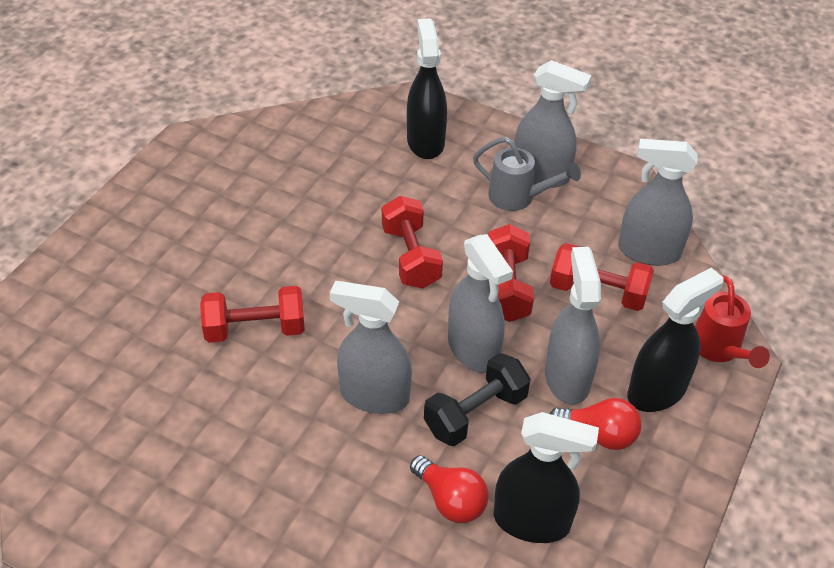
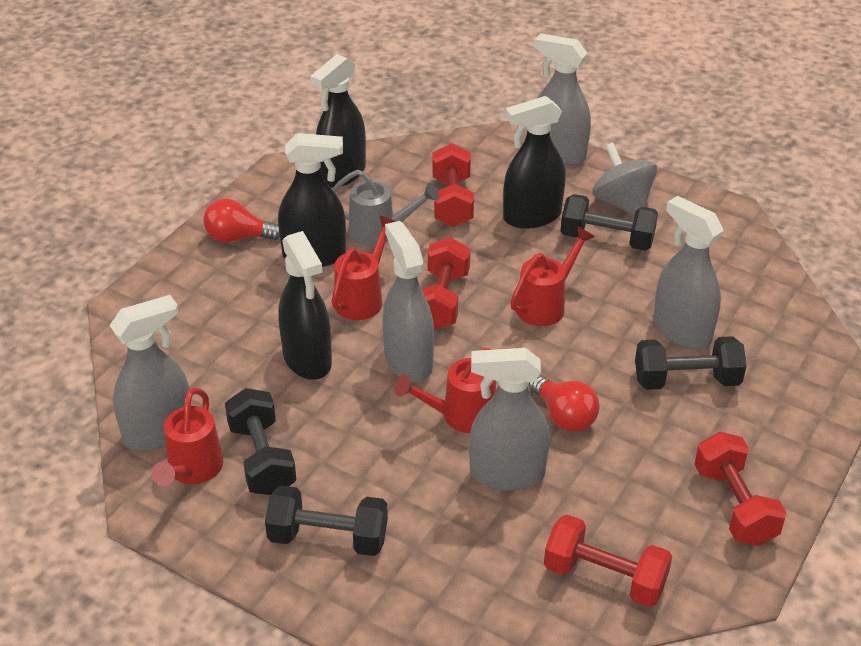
black dumbbell: 1 -> 4
black spray bottle: 3 -> 4
grey spinning top: 0 -> 1
red watering can: 1 -> 4

